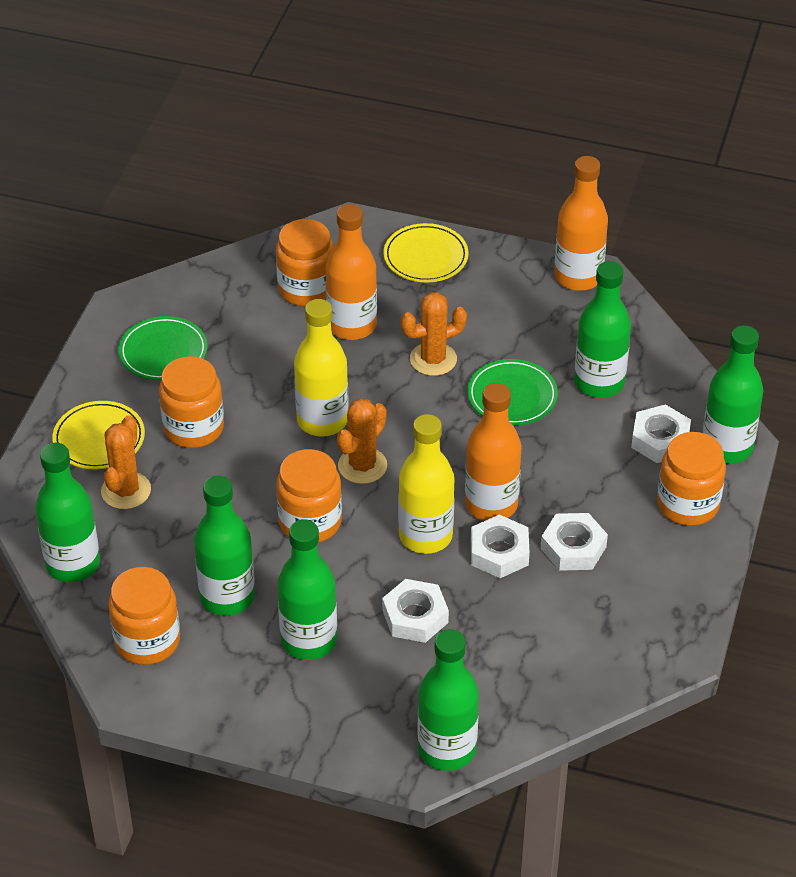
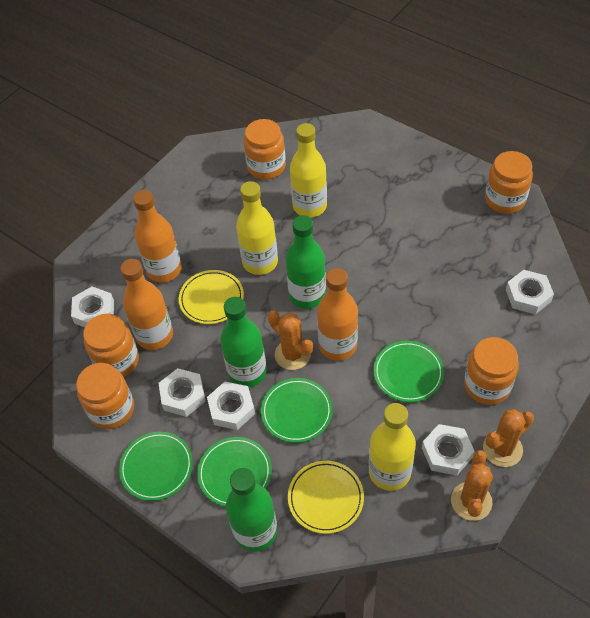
green bottle: 6 -> 3
green plate: 2 -> 4
white nut: 4 -> 5
yellow bottle: 2 -> 3

